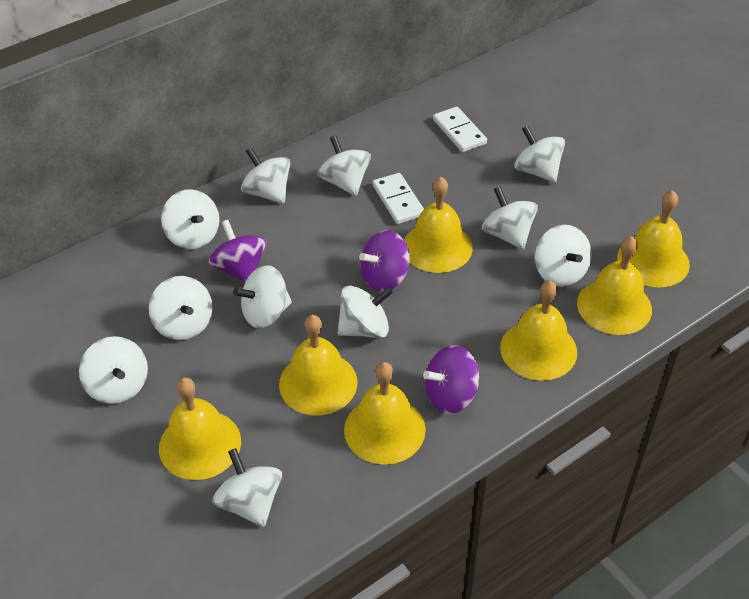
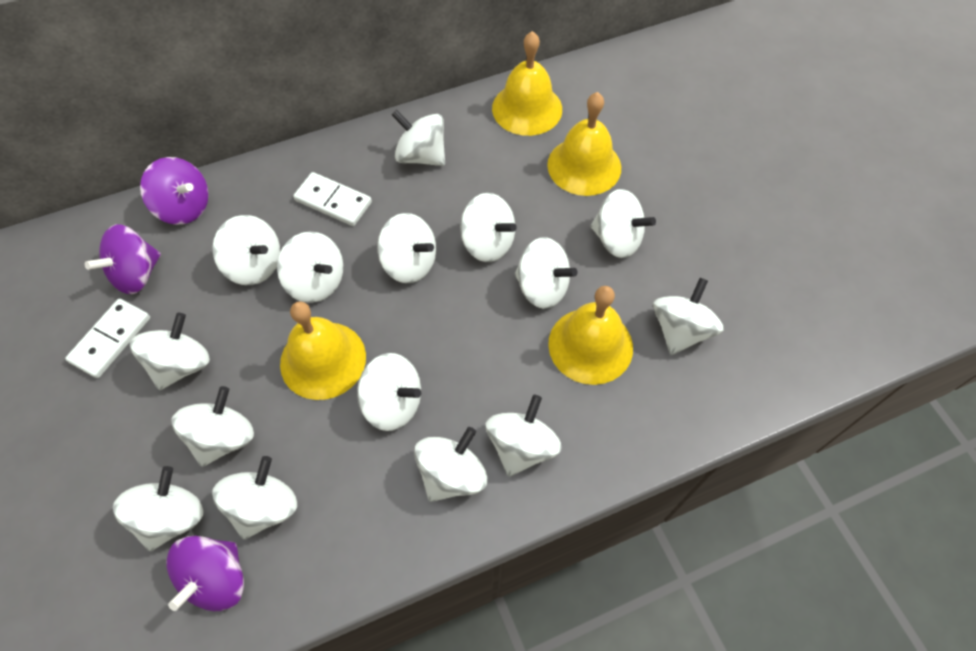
white spinning top: 11 -> 15
yellow bell: 7 -> 4

